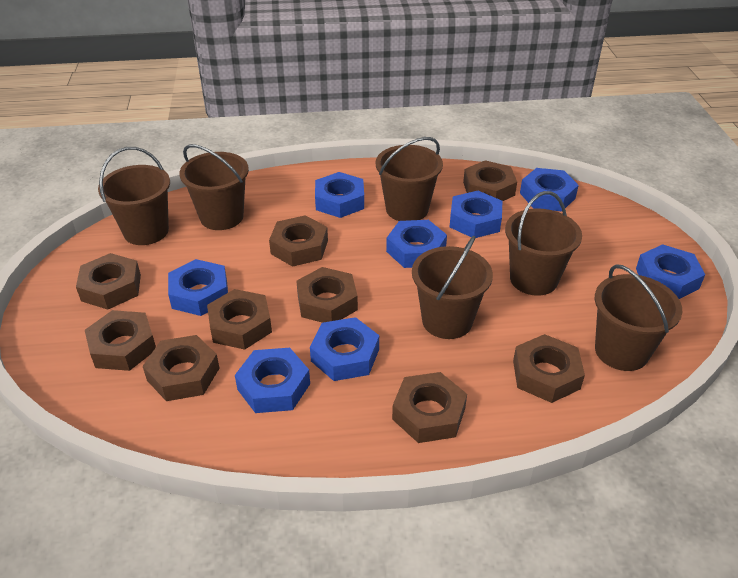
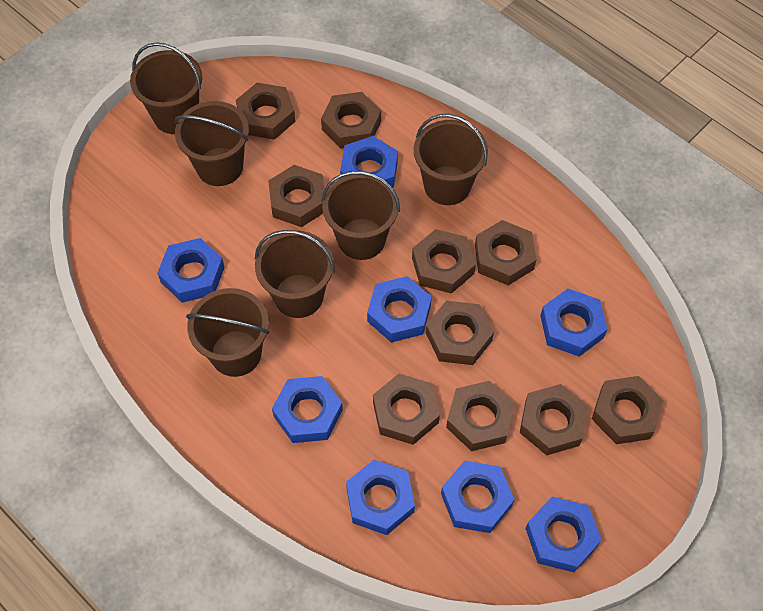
brown nut: 9 -> 10

